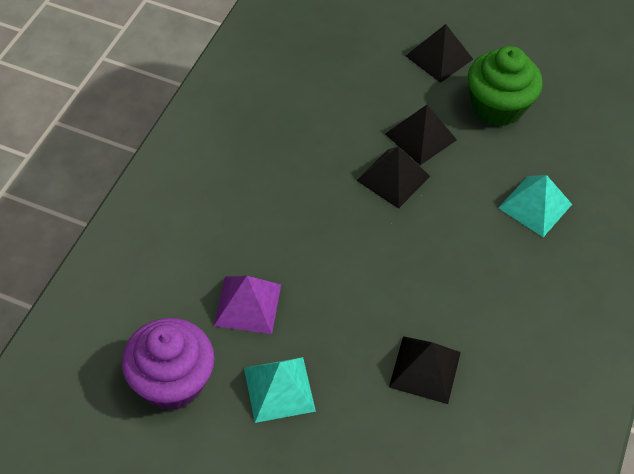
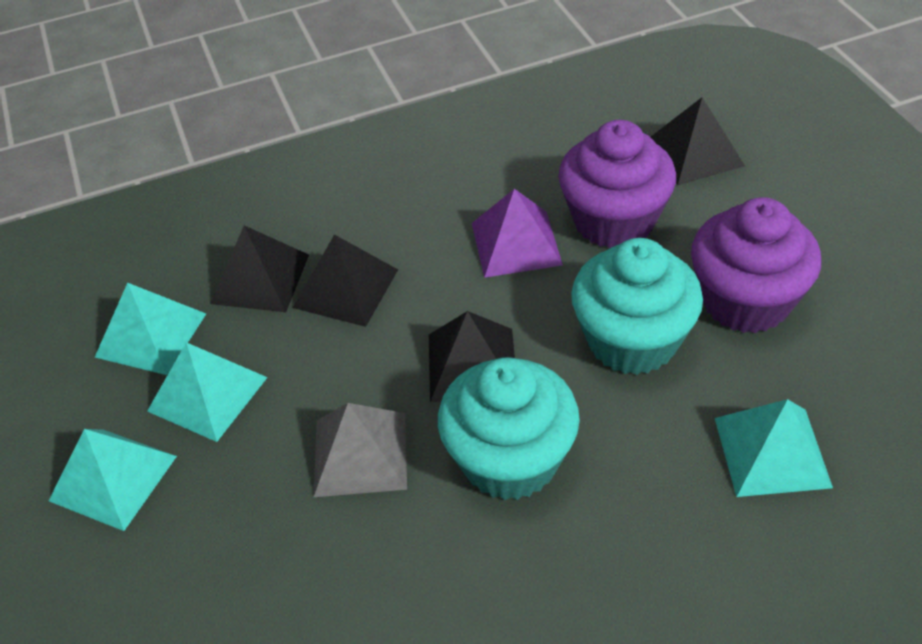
green cupcake: 1 -> 0
grey pyramid: 0 -> 1
purple cupcake: 1 -> 2
turquoise cupcake: 0 -> 2
turquoise pyramid: 2 -> 4

